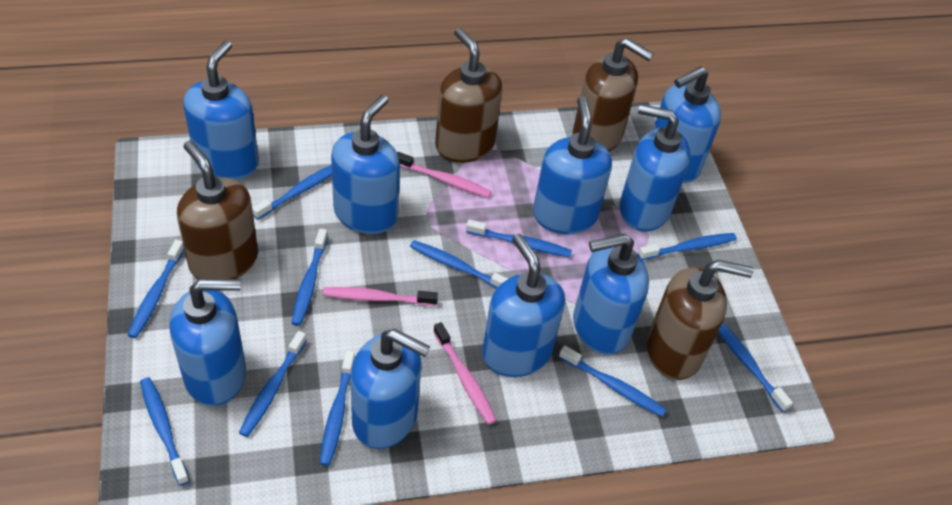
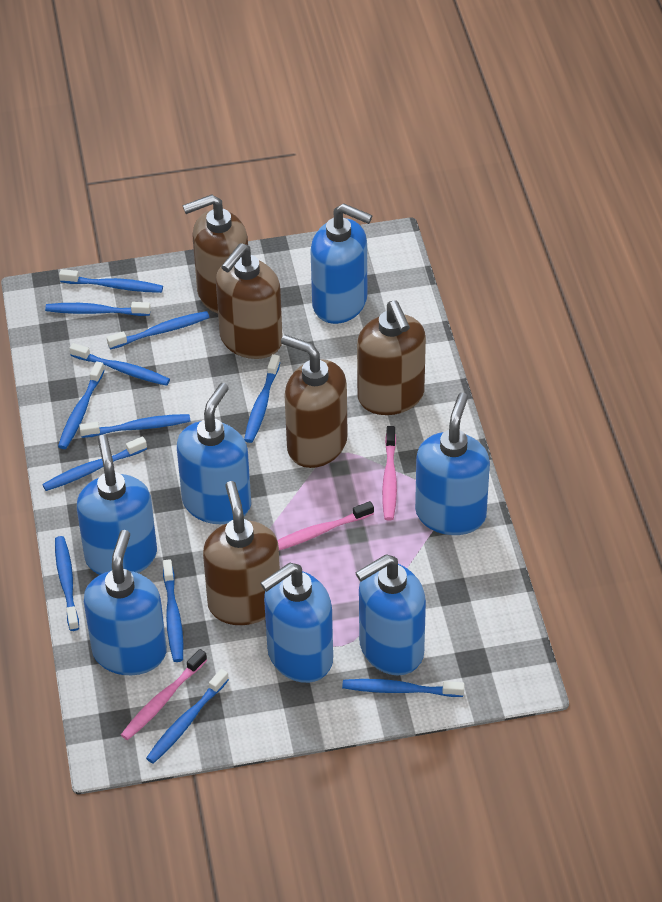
blue soap dispenser: 9 -> 7
blue toothbrush: 11 -> 12
brown soap dispenser: 4 -> 5

